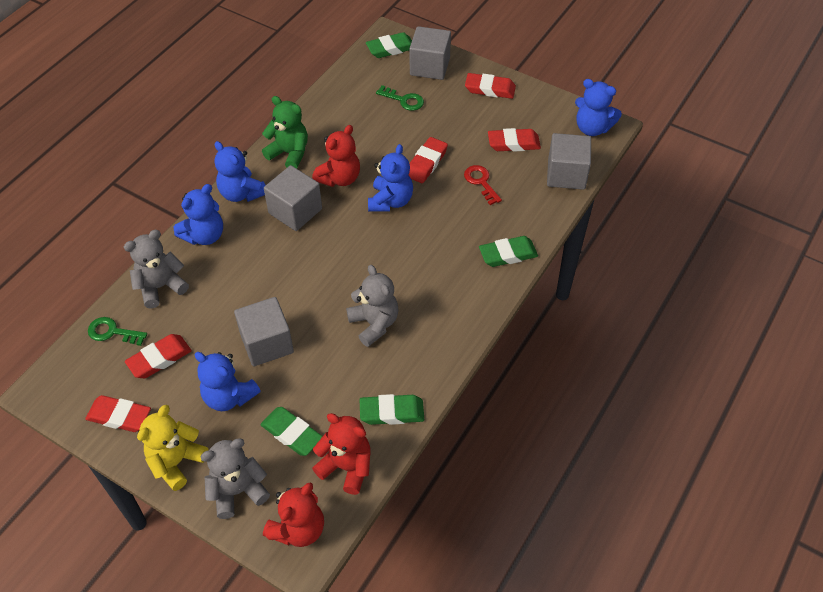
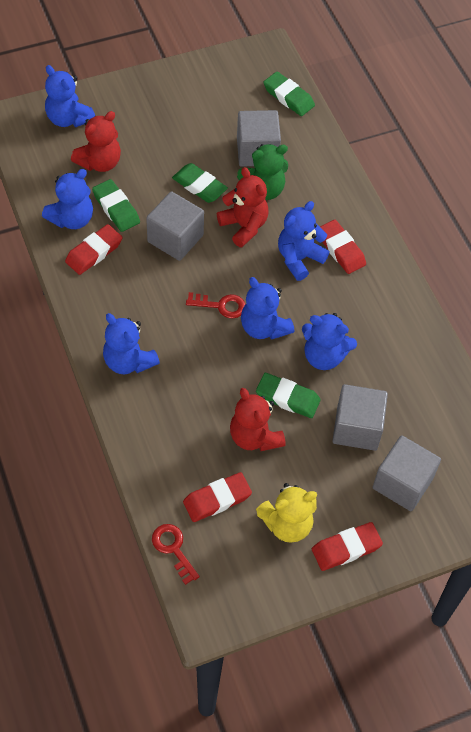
blue teddy bear: 5 -> 6
green key: 2 -> 0
grey teddy bear: 3 -> 0
red eraser: 5 -> 4
red key: 1 -> 2

